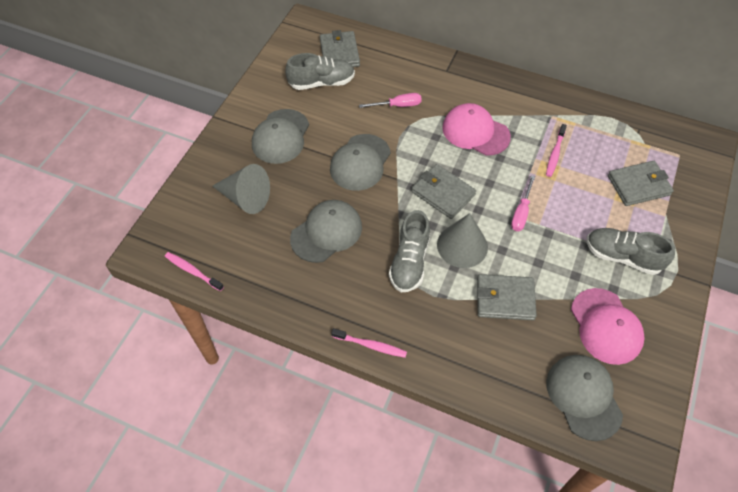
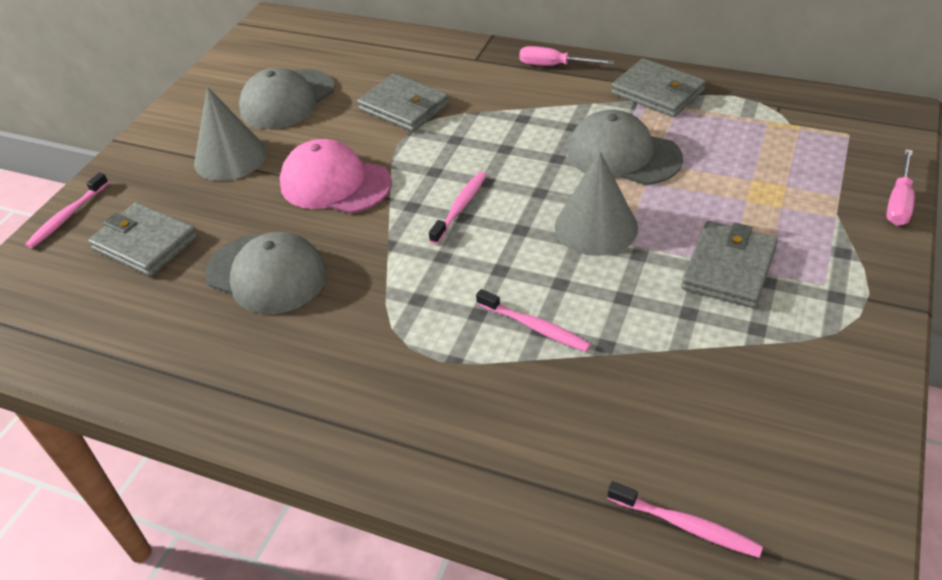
grey cap: 4 -> 3
grey shoe: 3 -> 0
pink cap: 2 -> 1
pink toothbrush: 3 -> 4

